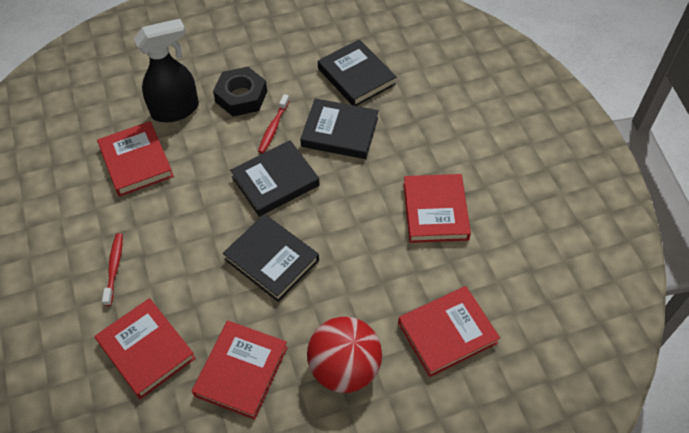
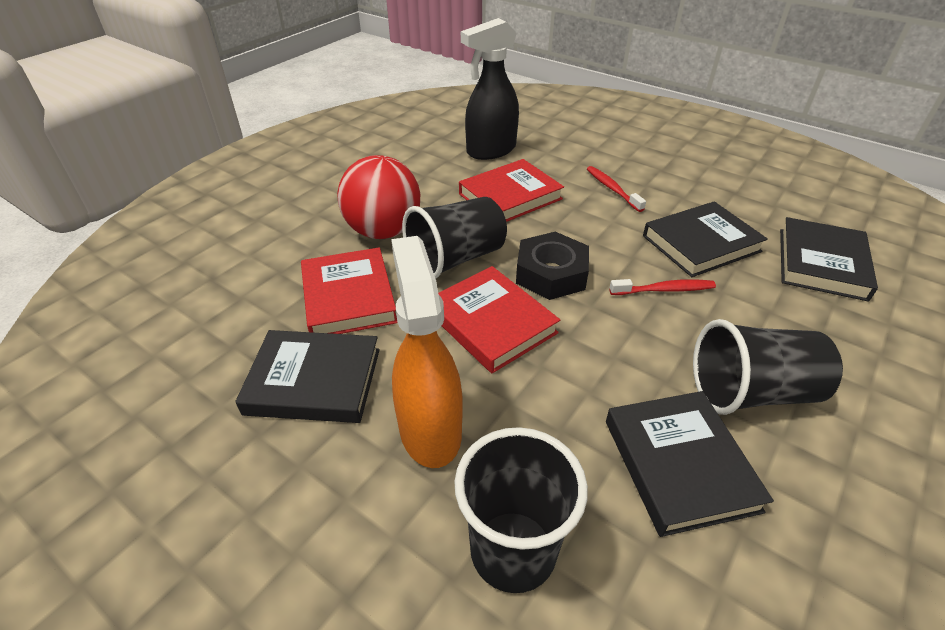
black cup: 0 -> 3
orange spray bottle: 0 -> 1
red book: 5 -> 3

